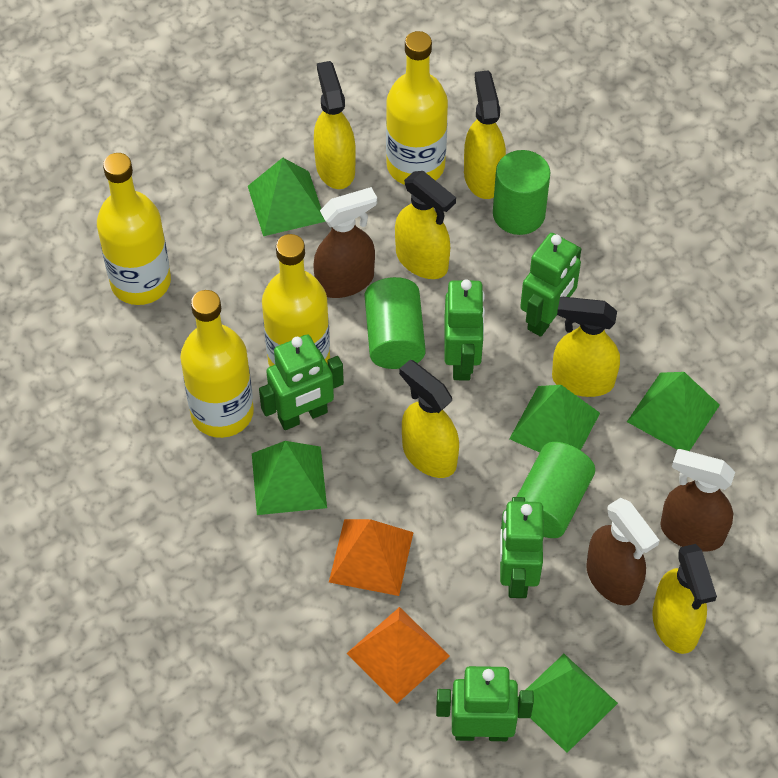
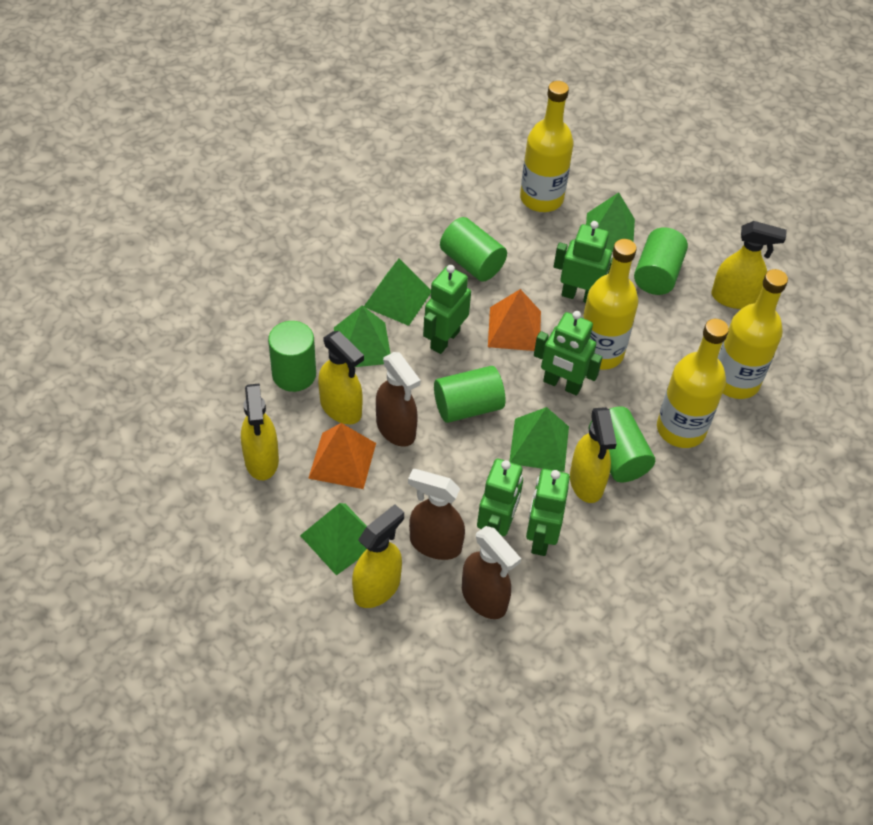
green cylinder: 3 -> 5
yellow spray bottle: 6 -> 5

